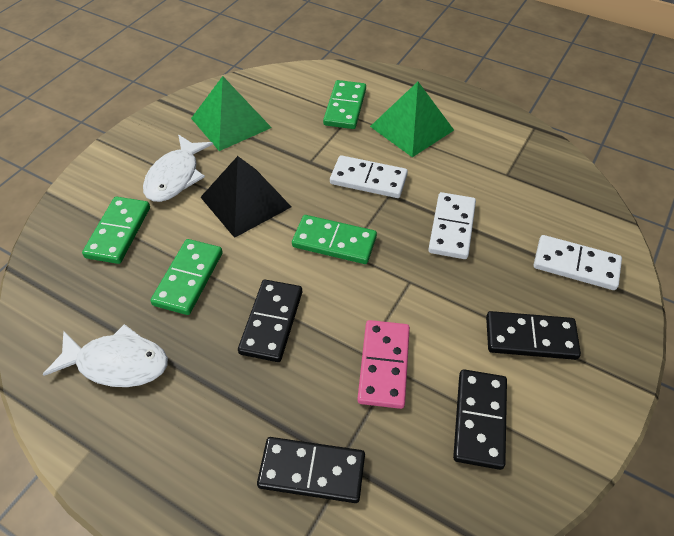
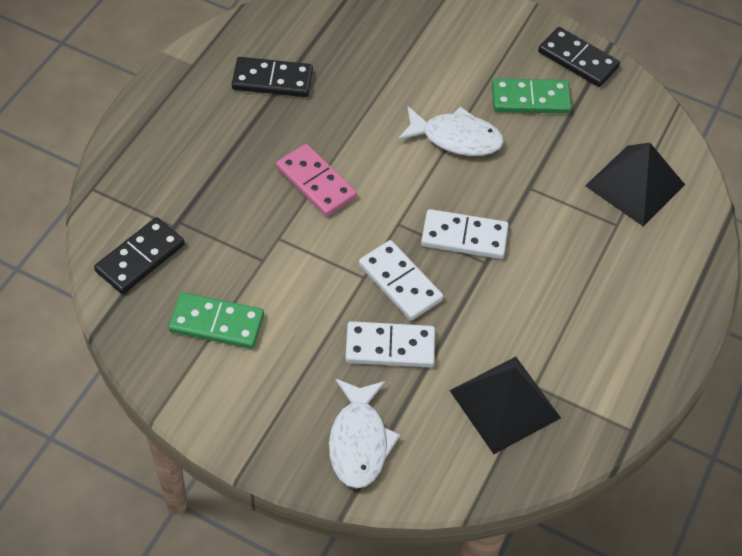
black domino: 4 -> 3
black pyramid: 1 -> 2
green domino: 4 -> 2
green pyramid: 2 -> 0

